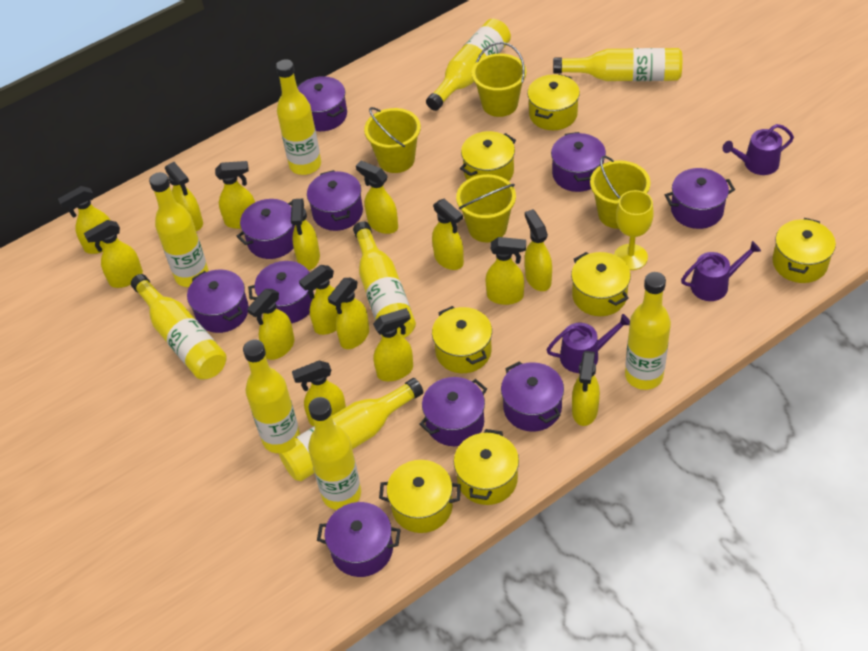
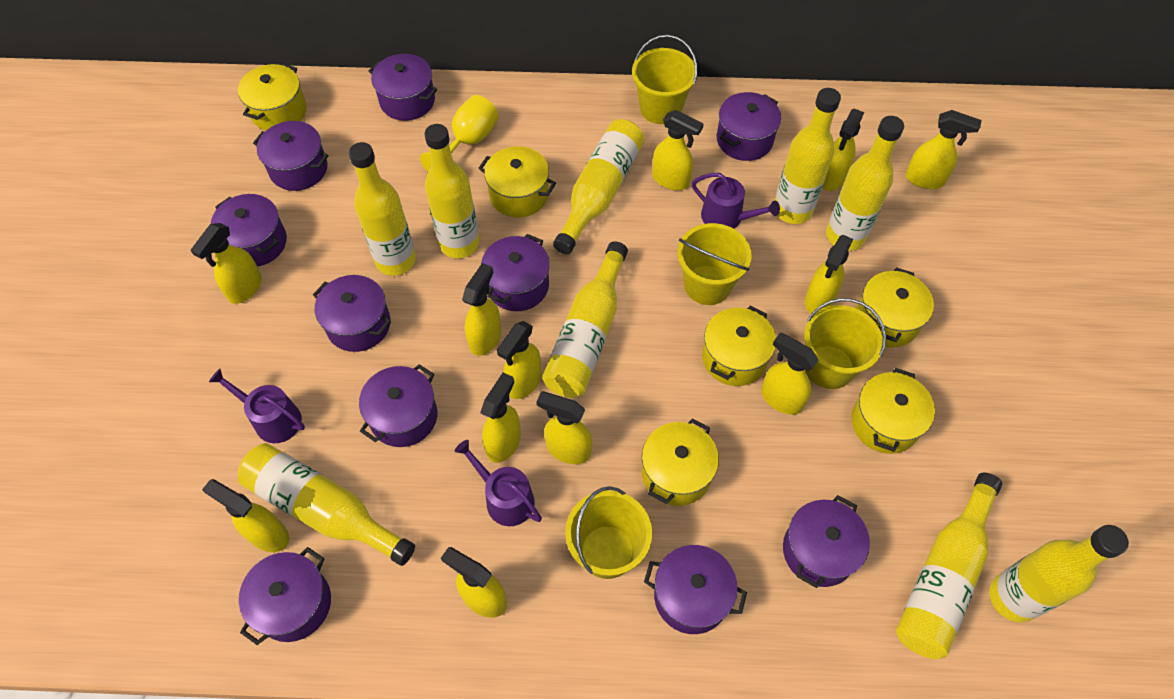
yellow bottle: 10 -> 9
yellow pot: 7 -> 6
yellow spray bottle: 15 -> 12

